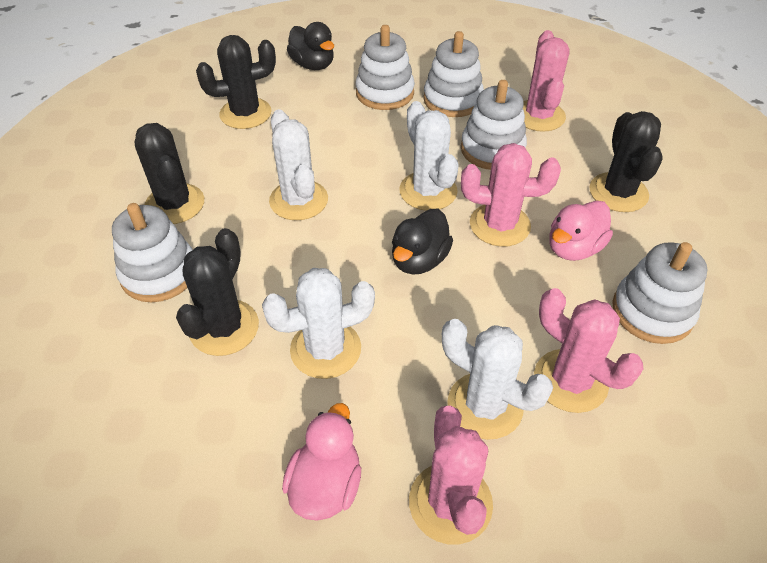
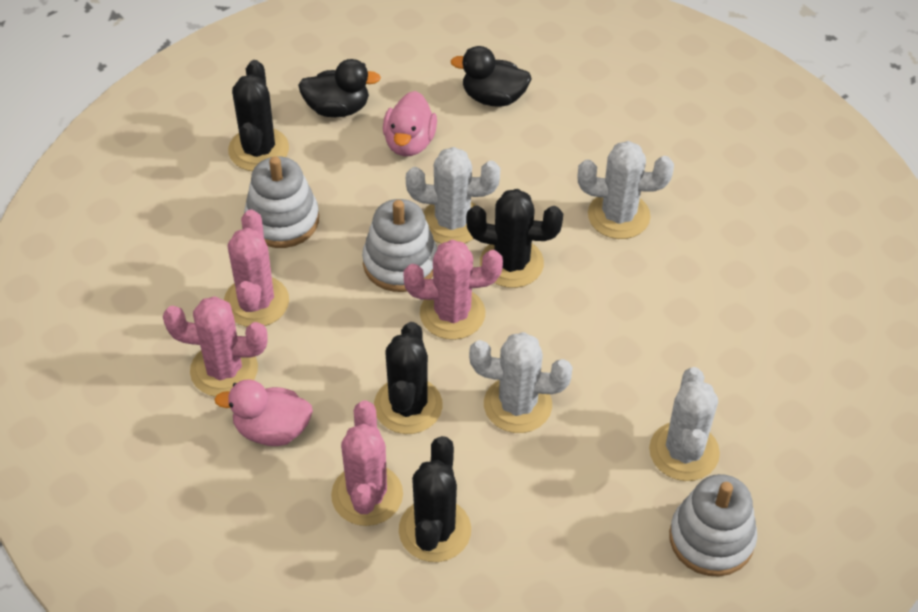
white stacking toy: 5 -> 3

